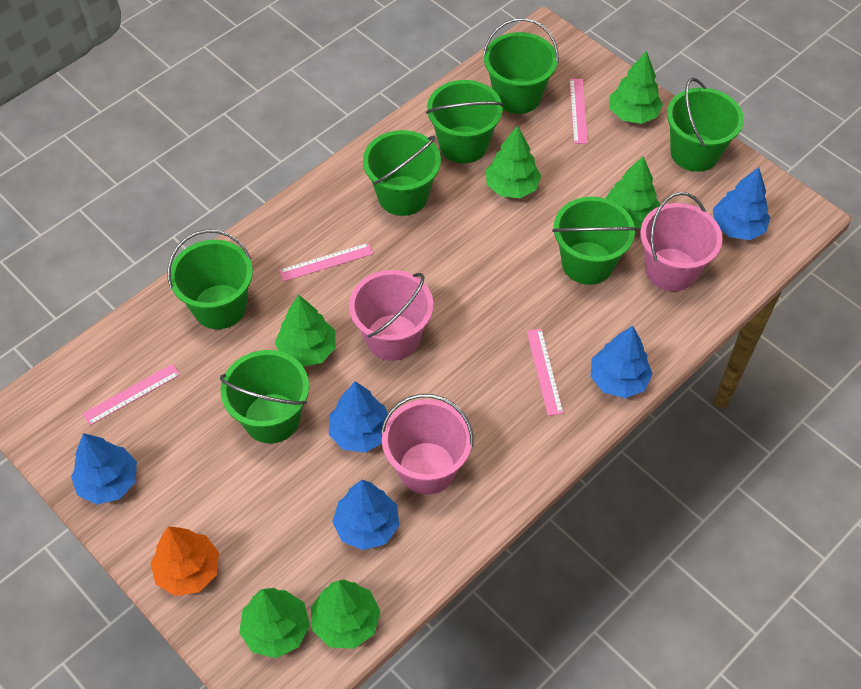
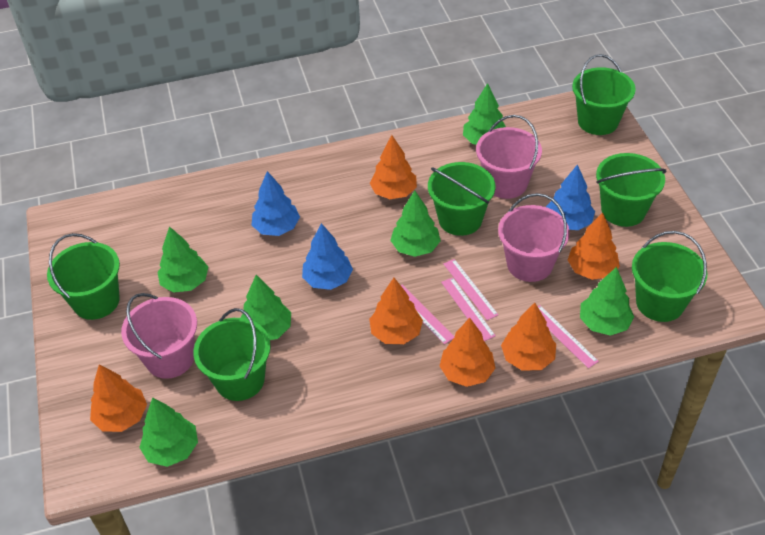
blue tree: 5 -> 3
green bucket: 7 -> 6
orange tree: 1 -> 6

